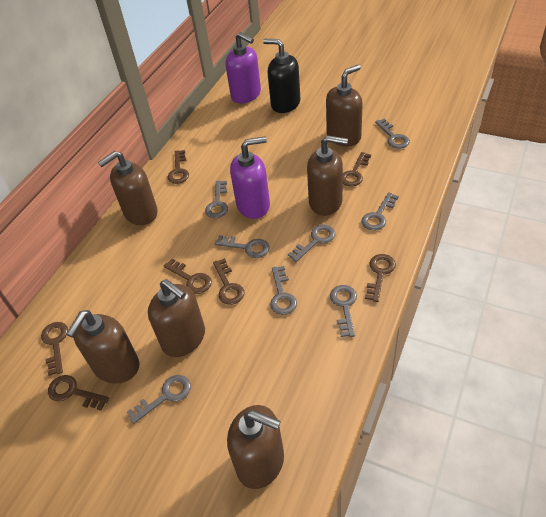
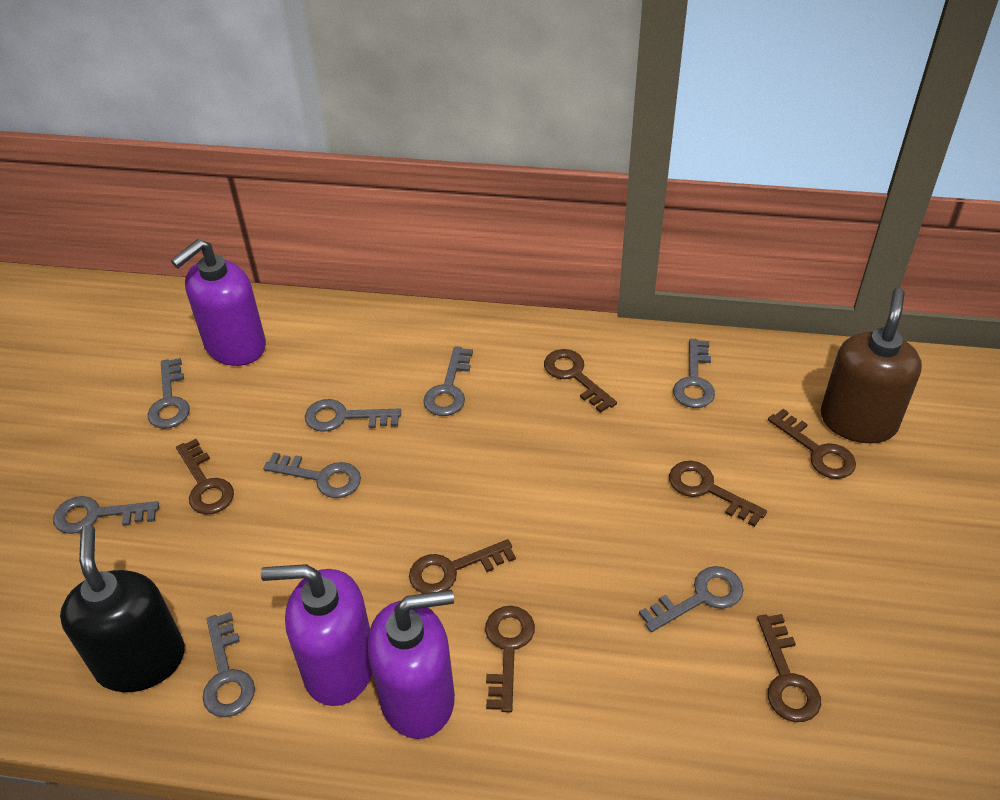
brown soap dispenser: 6 -> 1
purple soap dispenser: 2 -> 3

